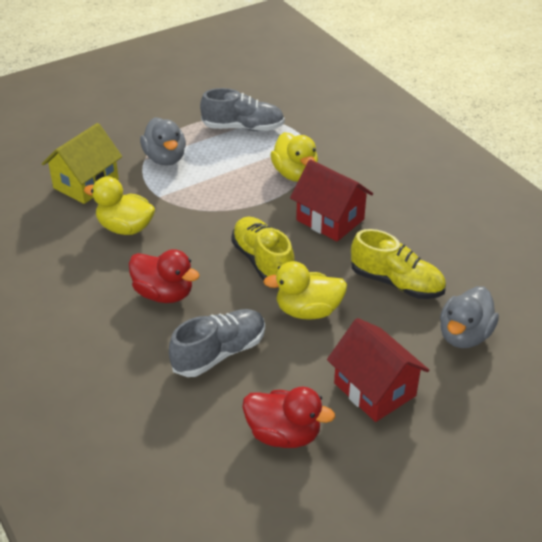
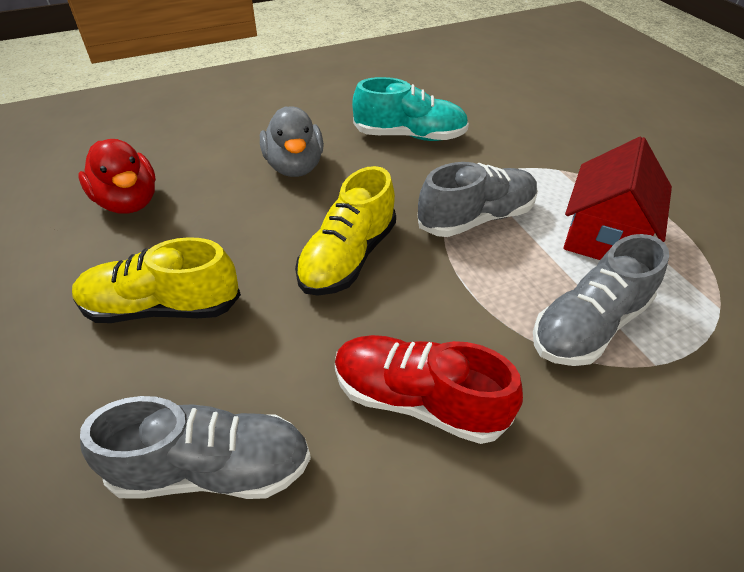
grey duck: 2 -> 1
grey shoe: 2 -> 3
red duck: 2 -> 1
red house: 2 -> 1
red shoe: 0 -> 1
turquoise shoe: 0 -> 1
yellow duck: 3 -> 0
yellow house: 1 -> 0

